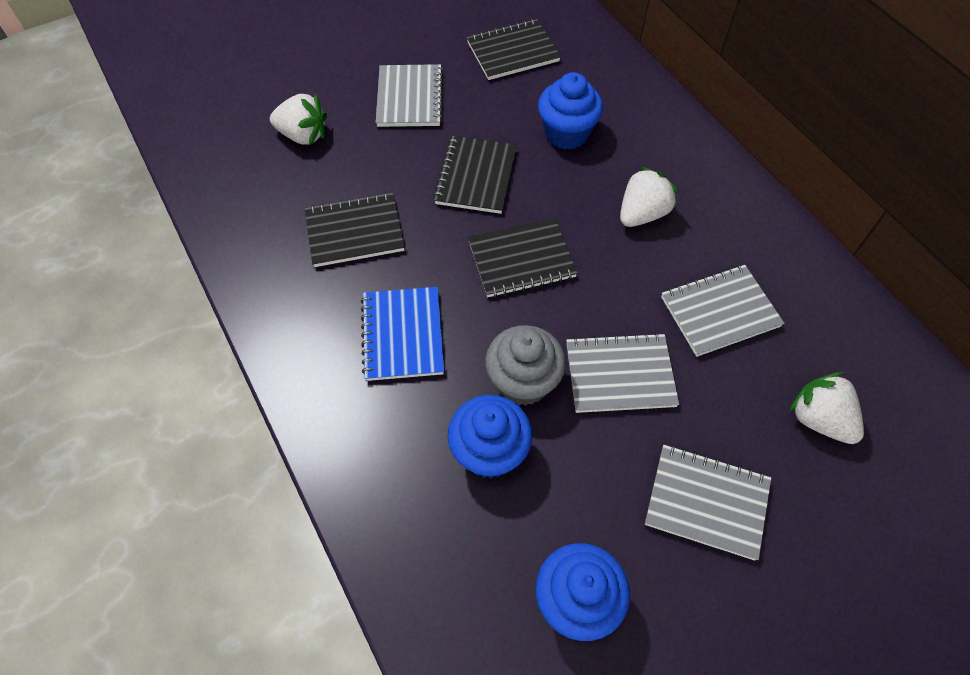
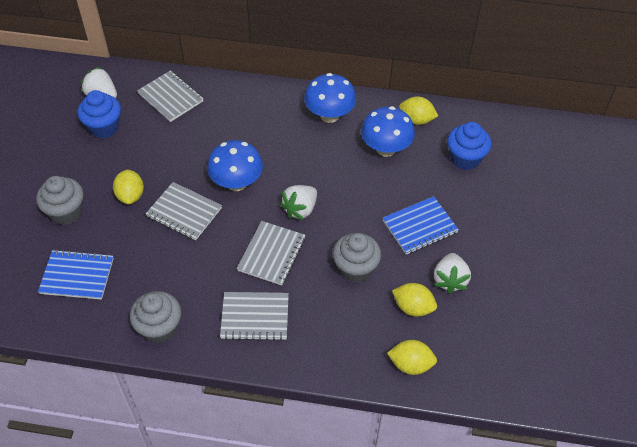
black notebook: 4 -> 0
blue cupcake: 3 -> 2
blue mushroom: 0 -> 3
blue notebook: 1 -> 2
grey cupcake: 1 -> 3
yellow lemon: 0 -> 4

